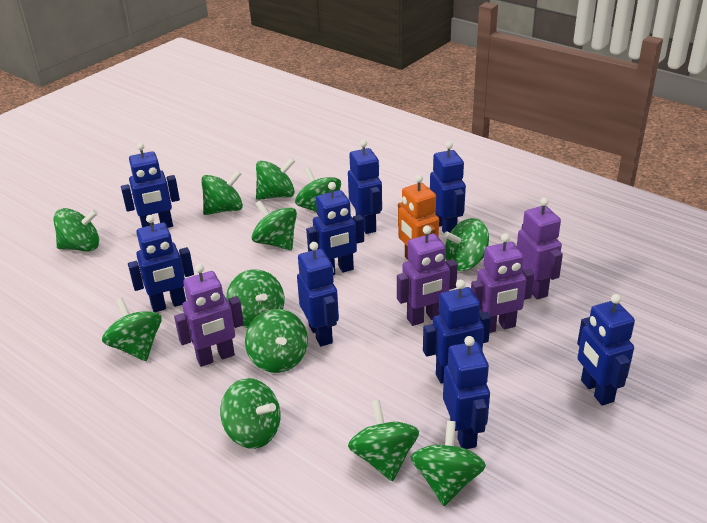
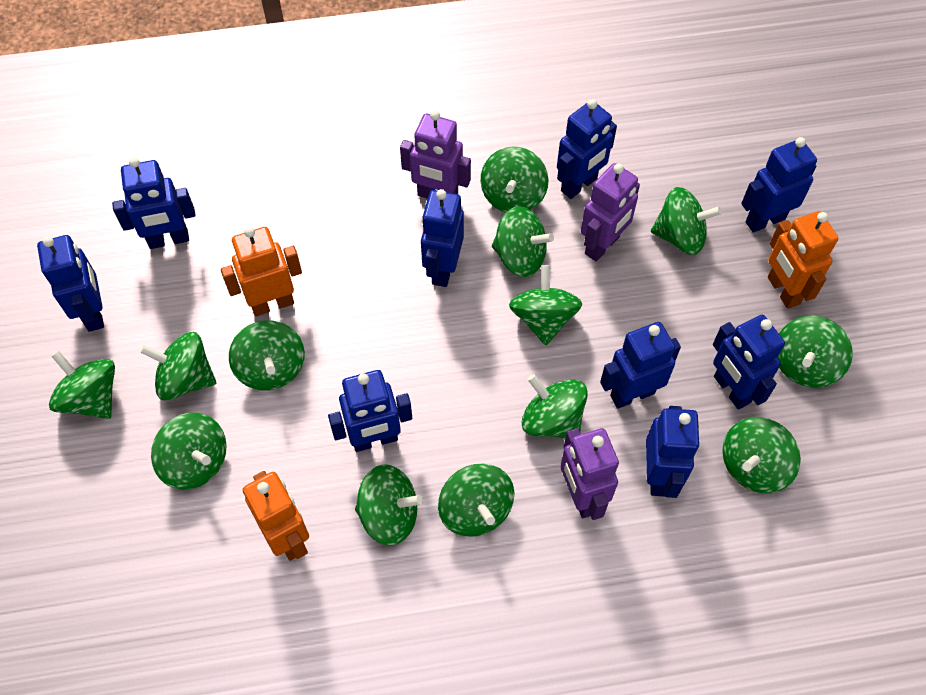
green spinning top: 12 -> 13
orange robot: 1 -> 3
purple robot: 4 -> 3

